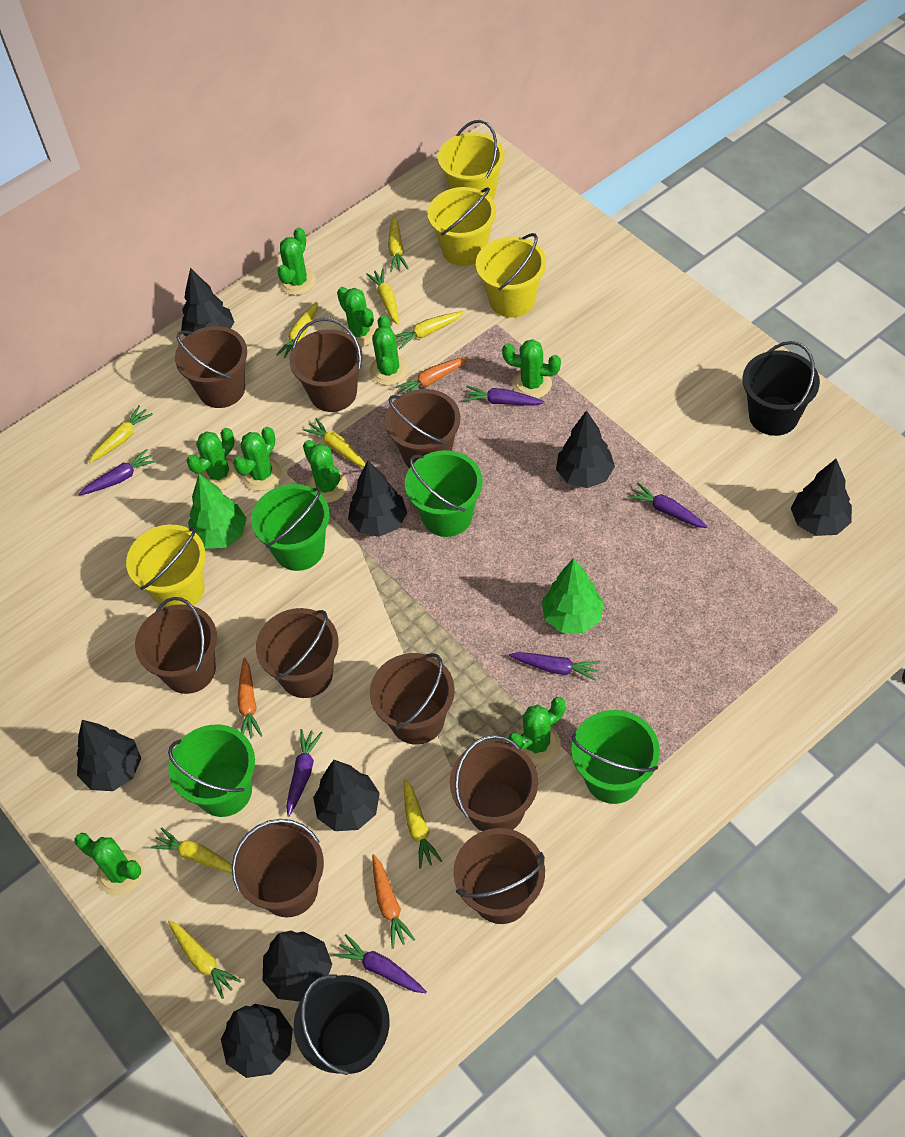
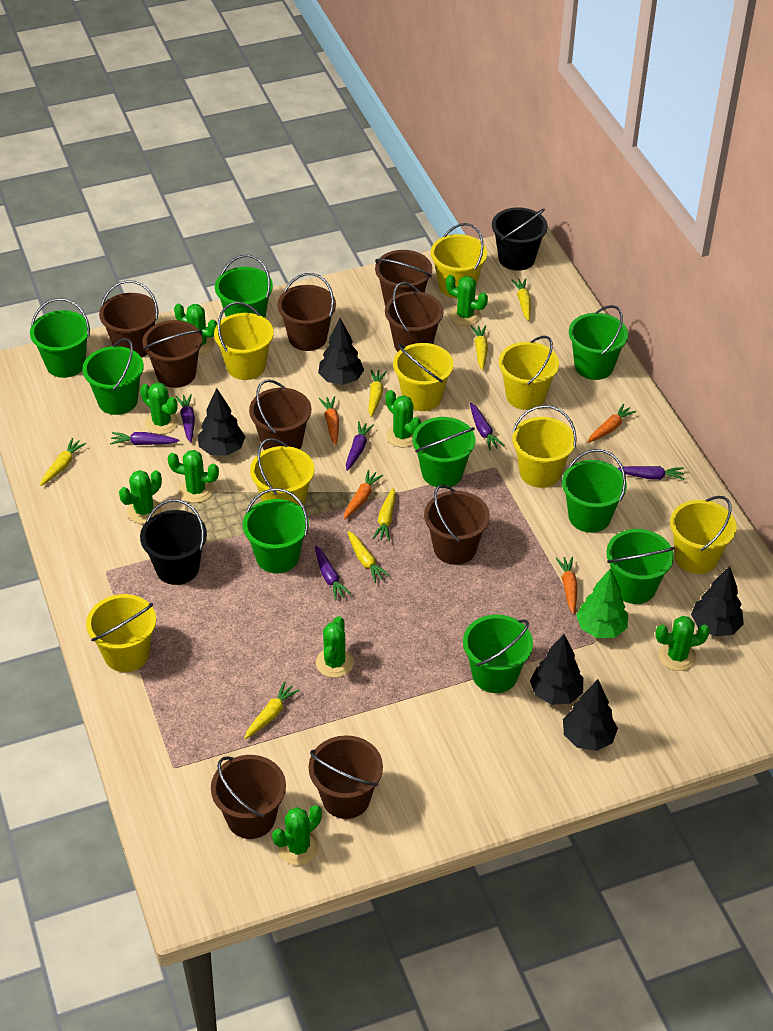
black tree: 8 -> 5
green bucket: 4 -> 9
green tree: 2 -> 1
orange carrot: 3 -> 4
yellow bucket: 4 -> 8
yellow carrot: 9 -> 7

